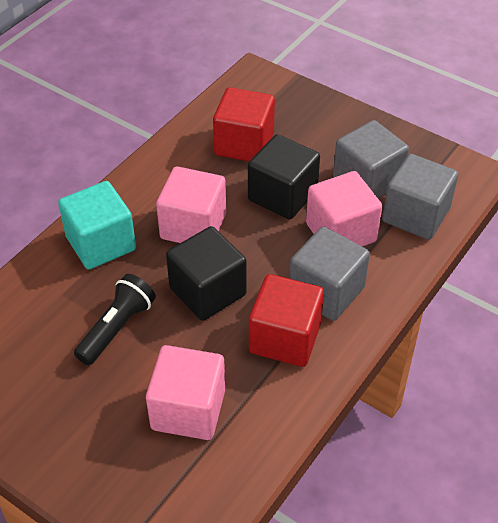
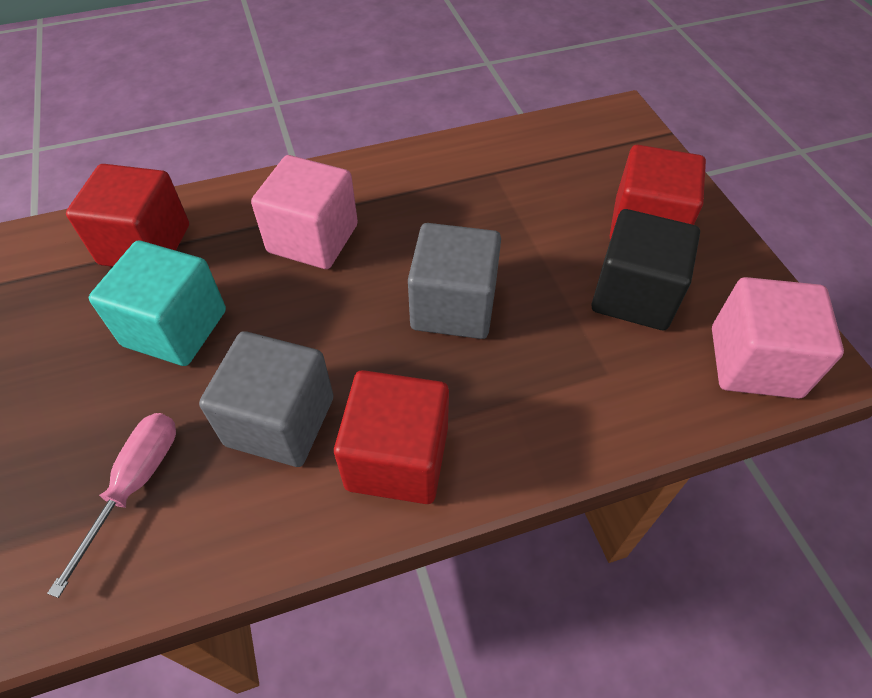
black cube: 2 -> 1
black flashlight: 1 -> 0
grey cube: 3 -> 2
pink cube: 3 -> 2
pink screwdriver: 0 -> 1
red cube: 2 -> 3

